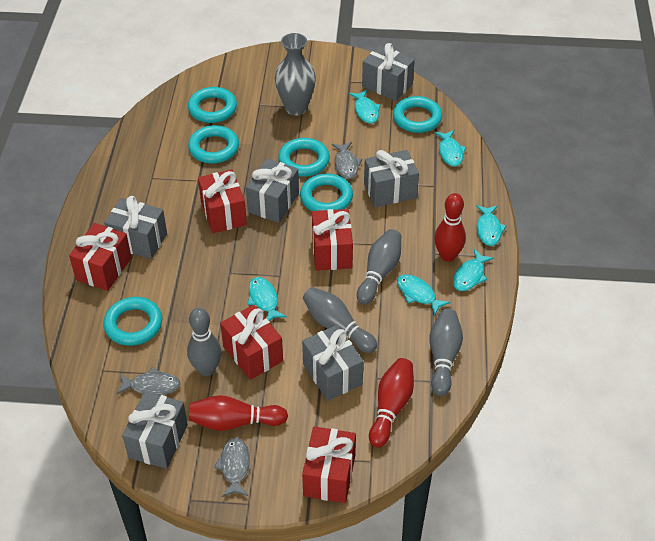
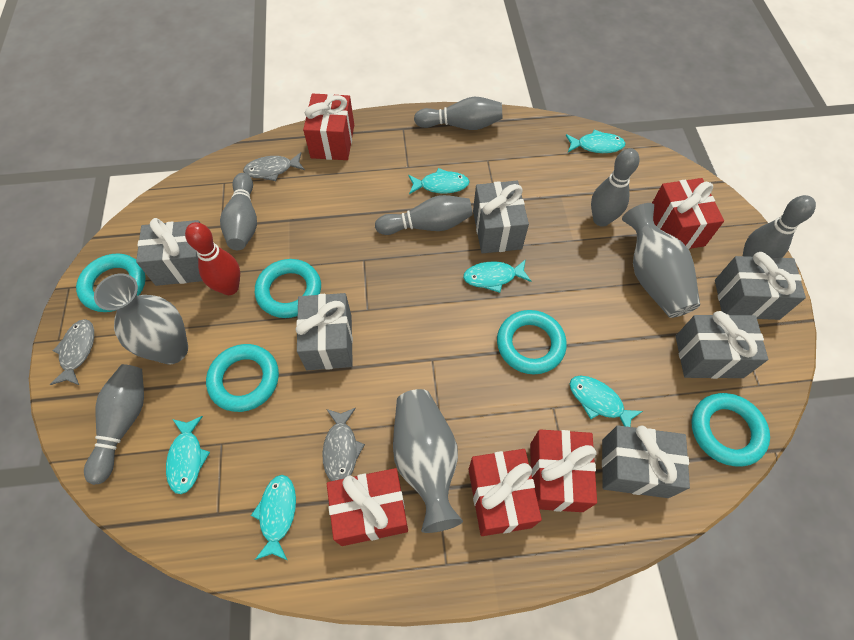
grey bowling pin: 4 -> 6
grey vase: 1 -> 3
red bowling pin: 3 -> 1
turquoise ring: 6 -> 5

